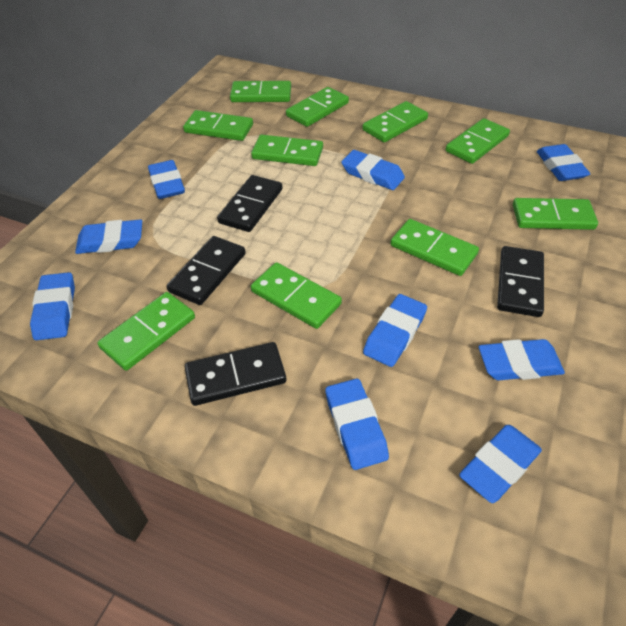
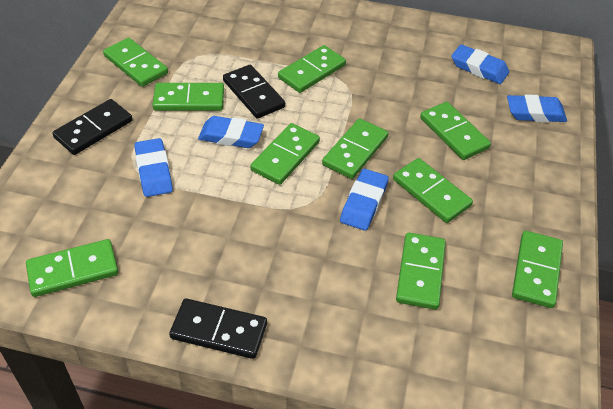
black domino: 4 -> 3
blue eraser: 9 -> 5

